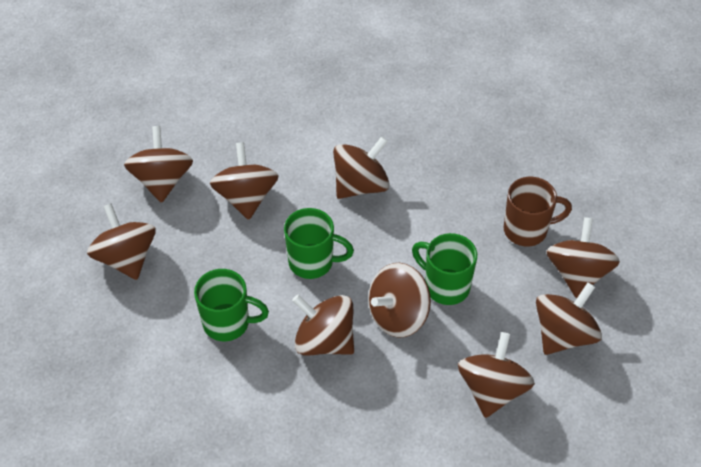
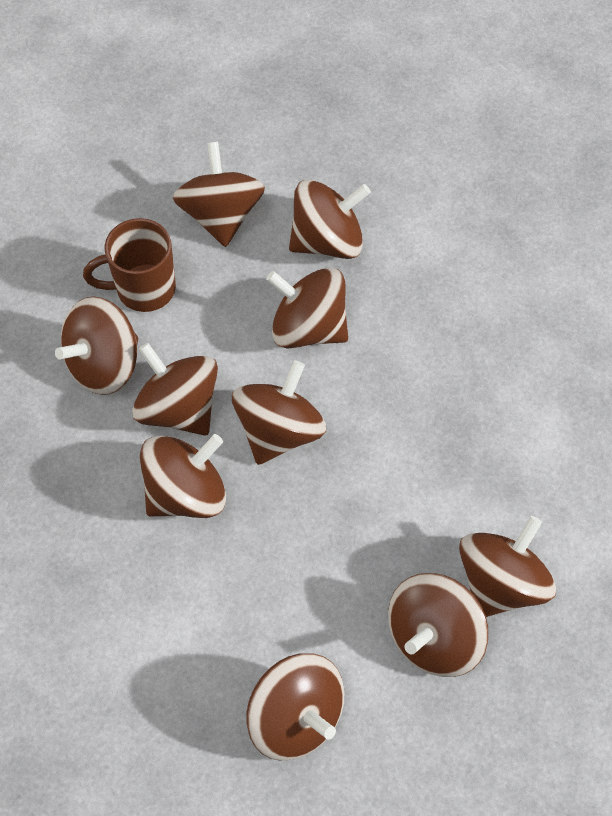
brown spinning top: 9 -> 10
green mug: 3 -> 0

